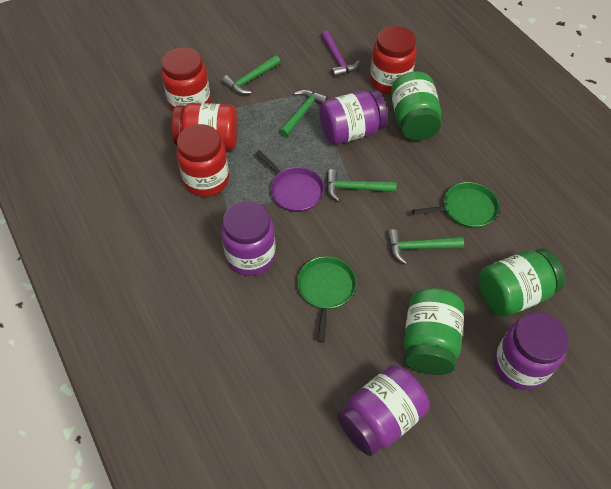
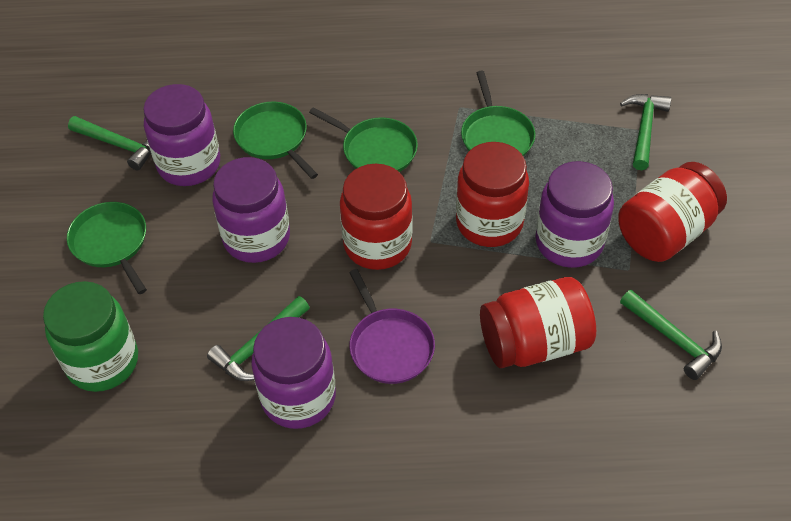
green jar: 3 -> 1
green pan: 2 -> 4
purple hammer: 1 -> 0

